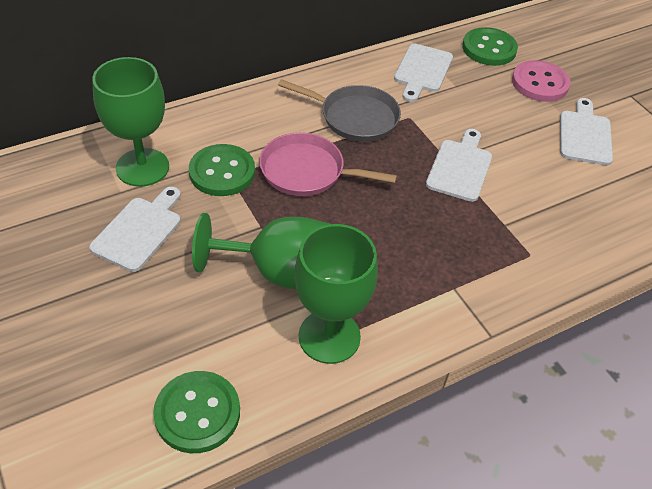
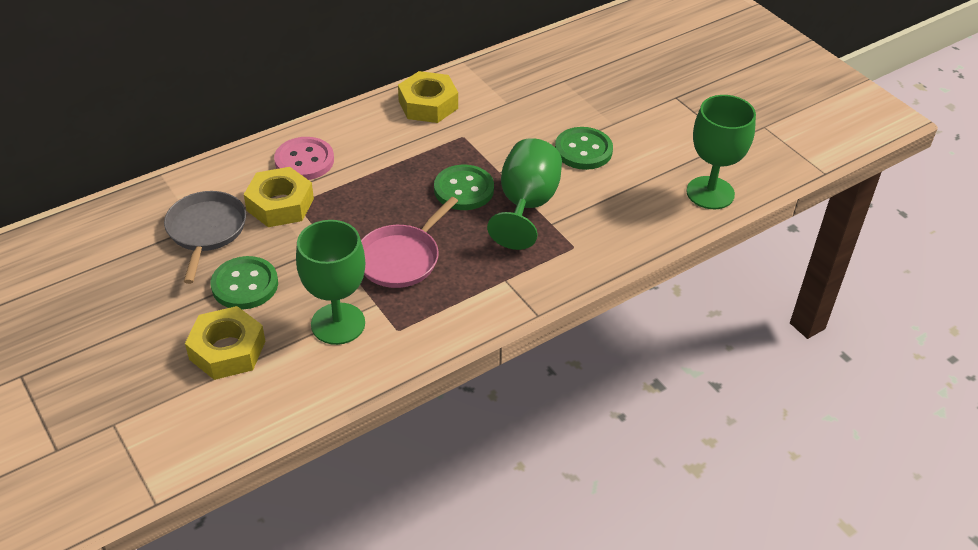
white cutting board: 4 -> 0
yellow nut: 0 -> 3

